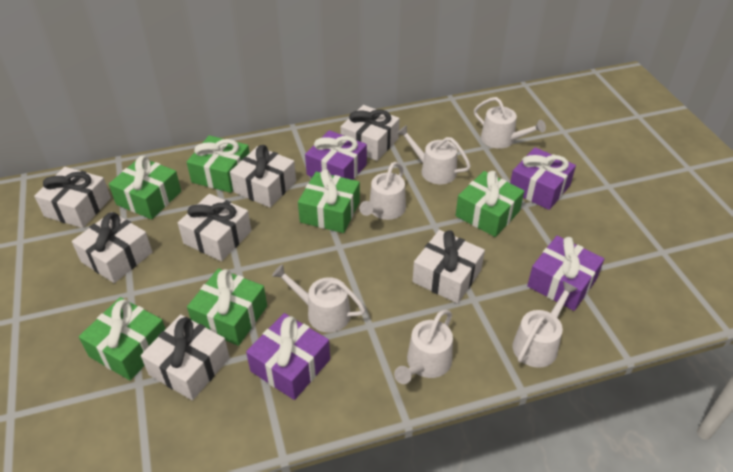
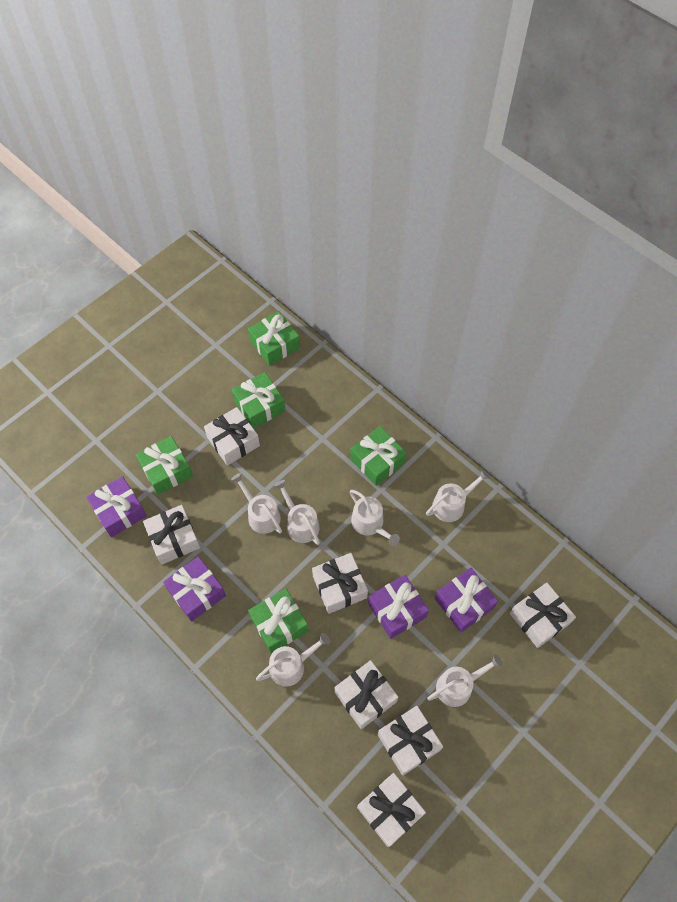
green gift: 6 -> 5

